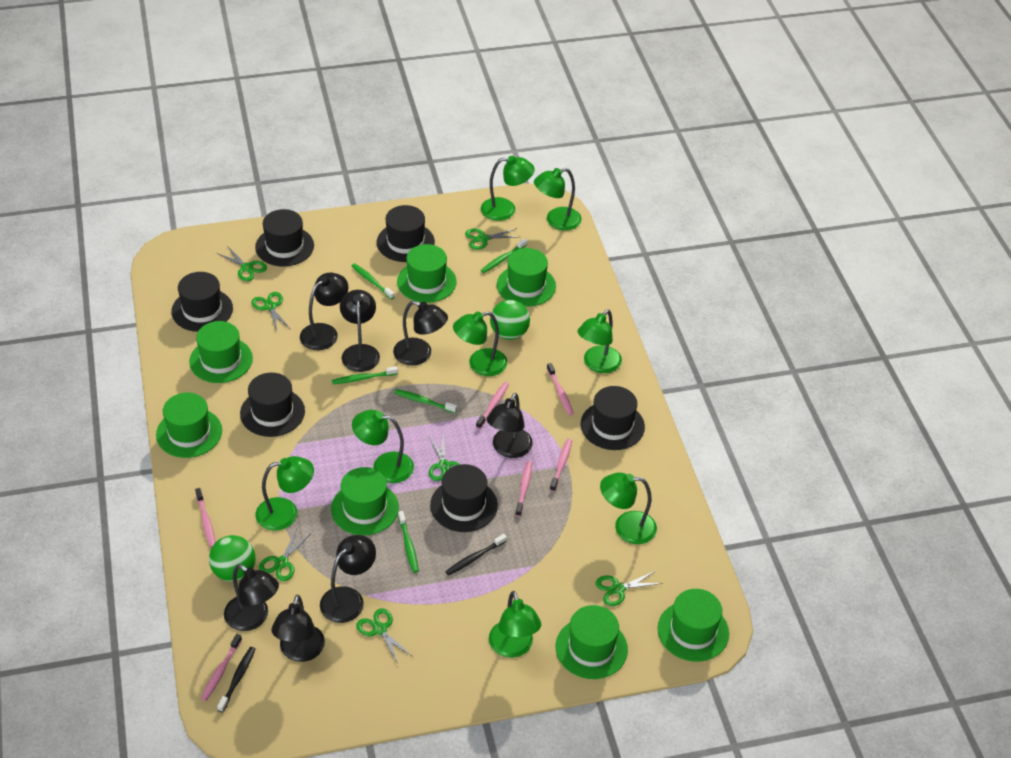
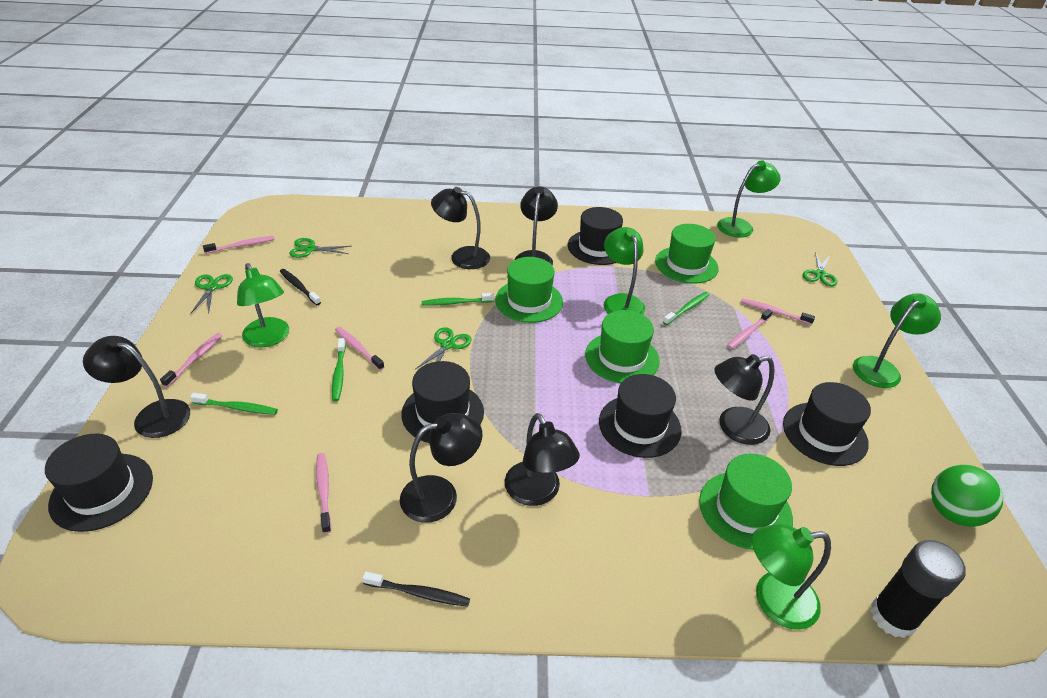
black glue stick: 0 -> 1
black hat: 6 -> 5
black lamp: 7 -> 6
green ball: 2 -> 1
green hat: 7 -> 4
green lamp: 8 -> 5
green scissors: 7 -> 4
green toothbrush: 5 -> 4

